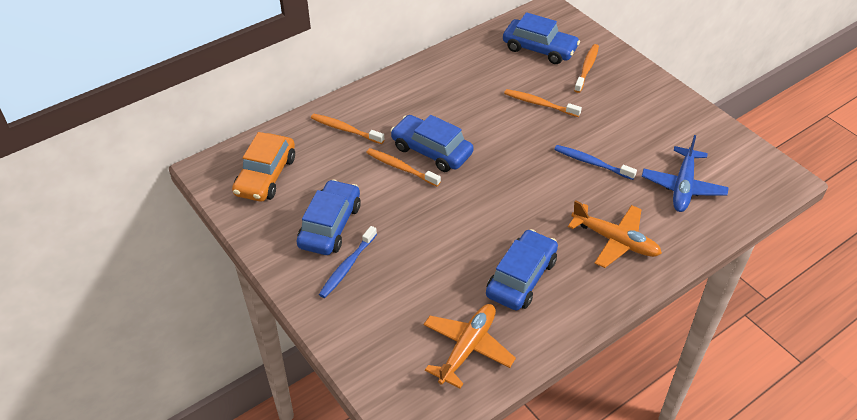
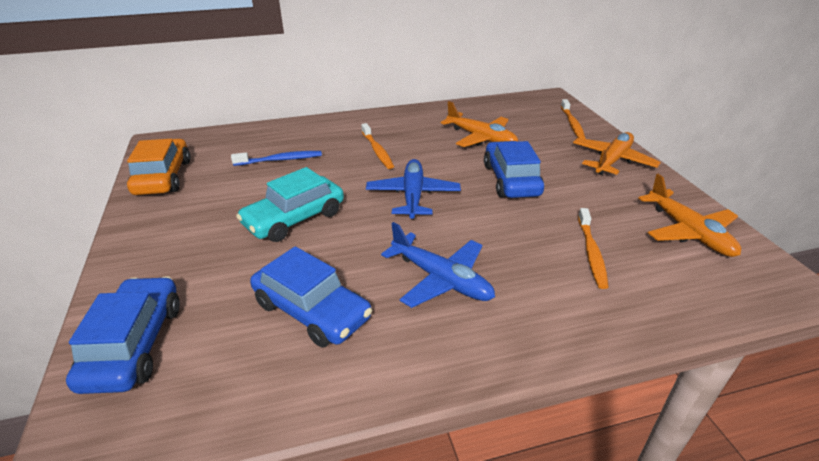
blue car: 4 -> 3
blue plane: 1 -> 2
blue toothbrush: 2 -> 1
orange plane: 2 -> 3
orange toothbrush: 4 -> 3
turquoise car: 0 -> 1

